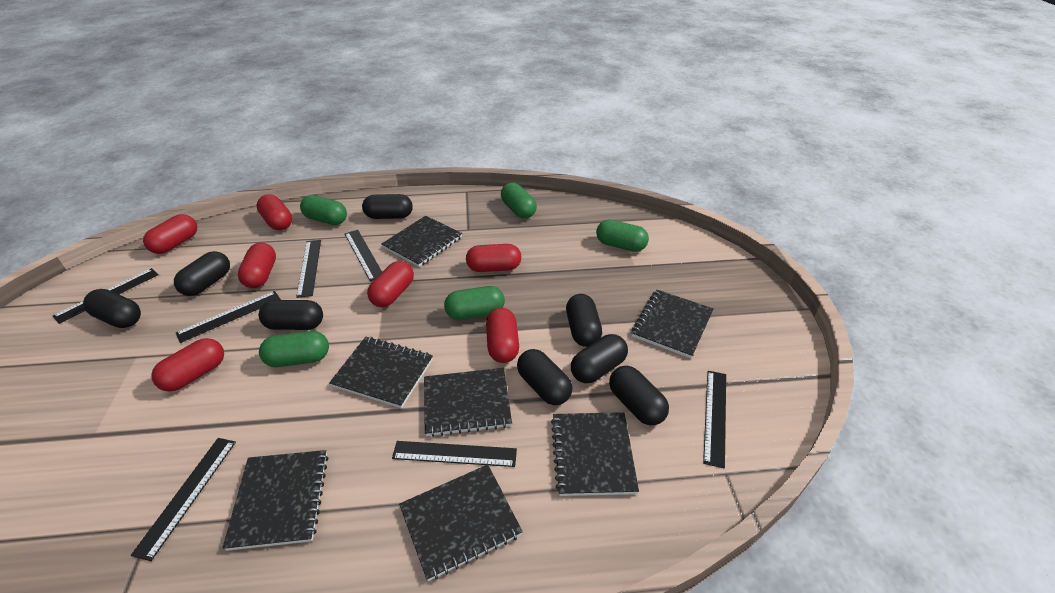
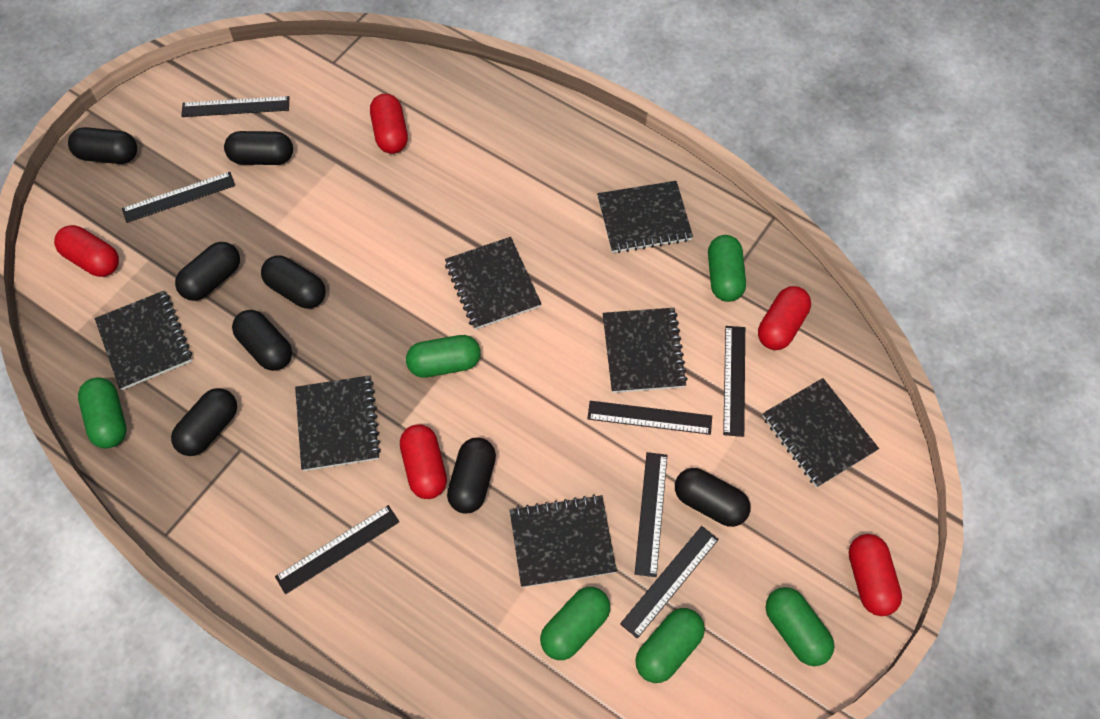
green capsule: 5 -> 6
red capsule: 7 -> 5

